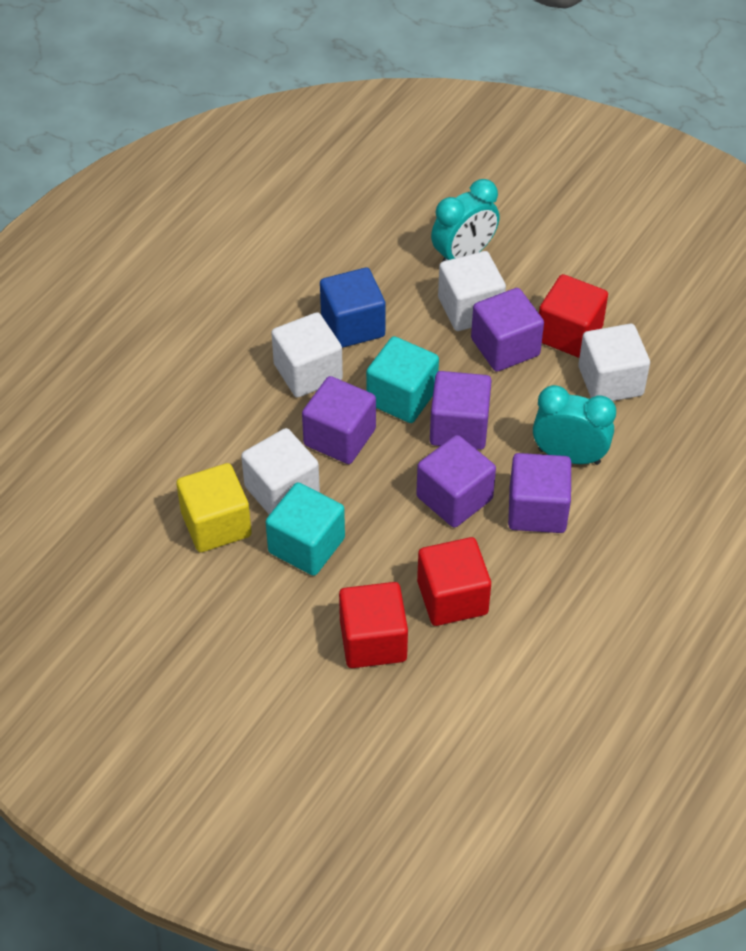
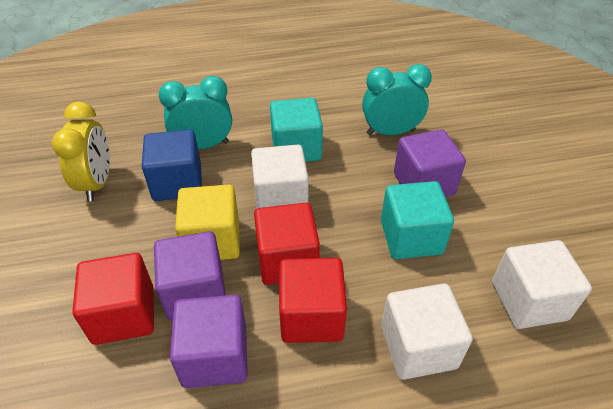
purple cube: 5 -> 3
white cube: 4 -> 3
yellow clock: 0 -> 1

